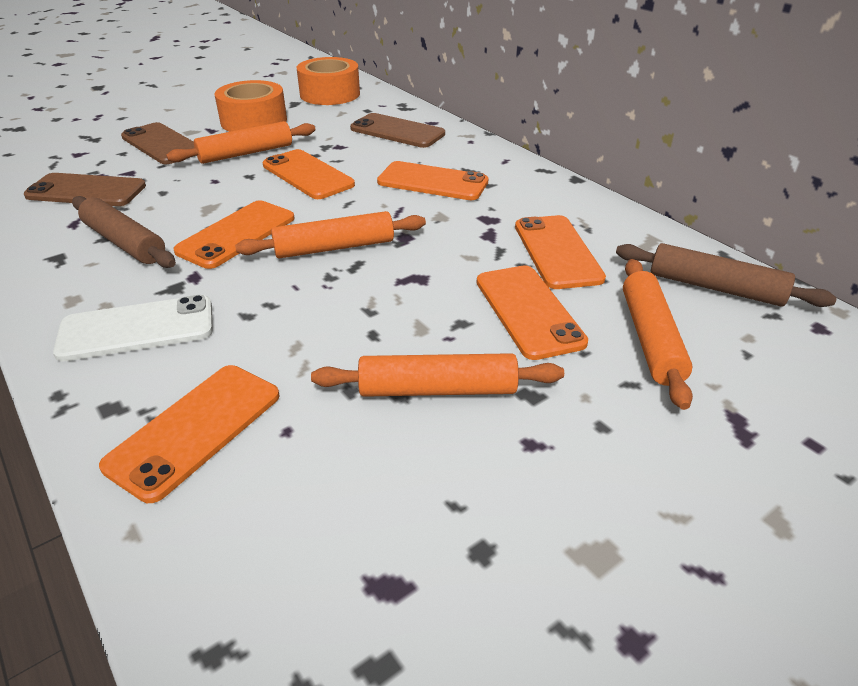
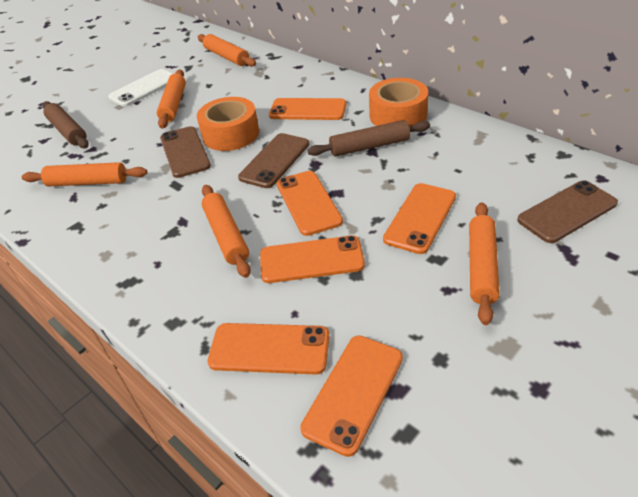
orange rolling pin: 4 -> 5

